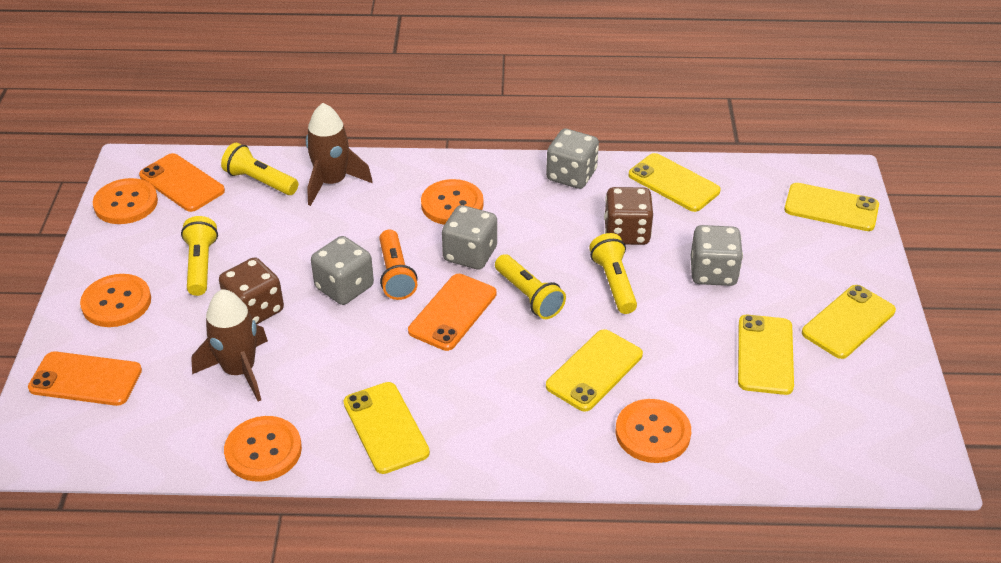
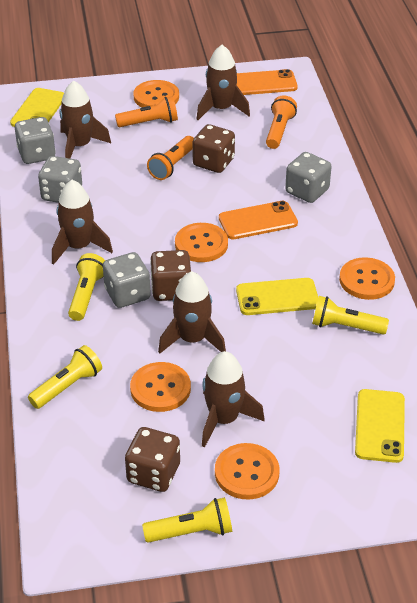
brown dice: 2 -> 3
brown rocket: 2 -> 5
orange flashlight: 1 -> 3
orange phone: 3 -> 2
yellow phone: 6 -> 3

